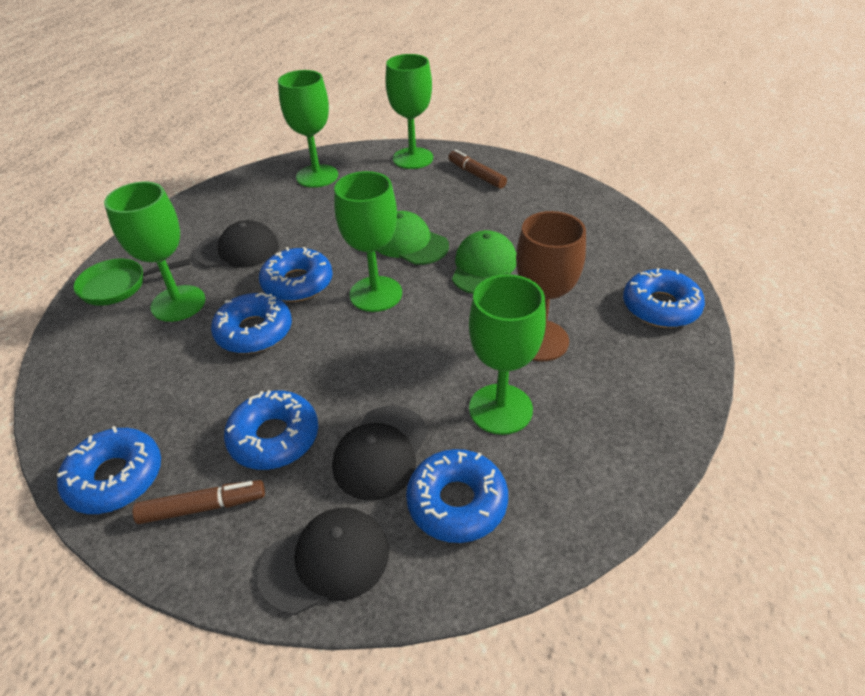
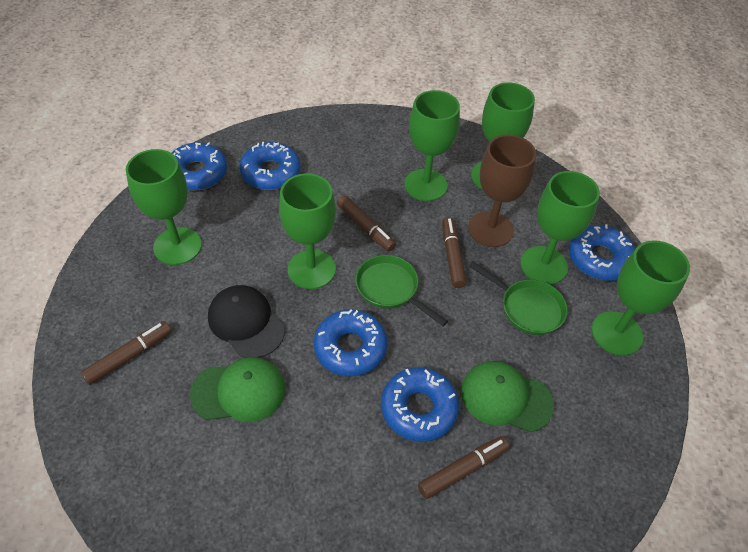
black cap: 3 -> 1
blue donut: 6 -> 5
brown marker: 2 -> 4
green goblet: 5 -> 6
green pan: 1 -> 2

